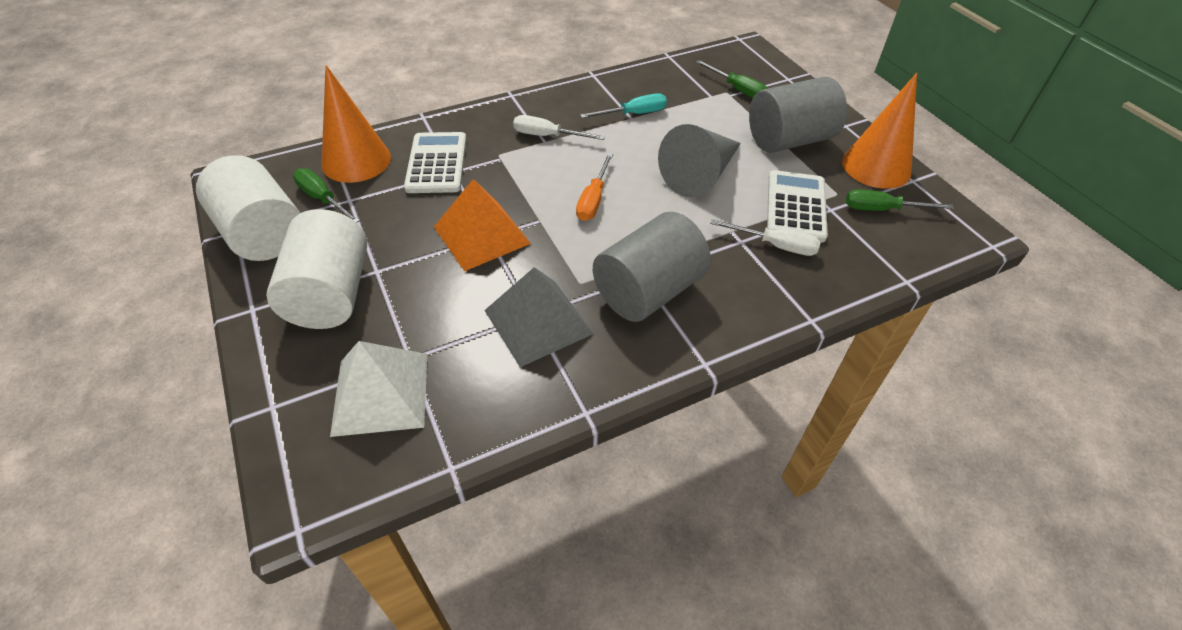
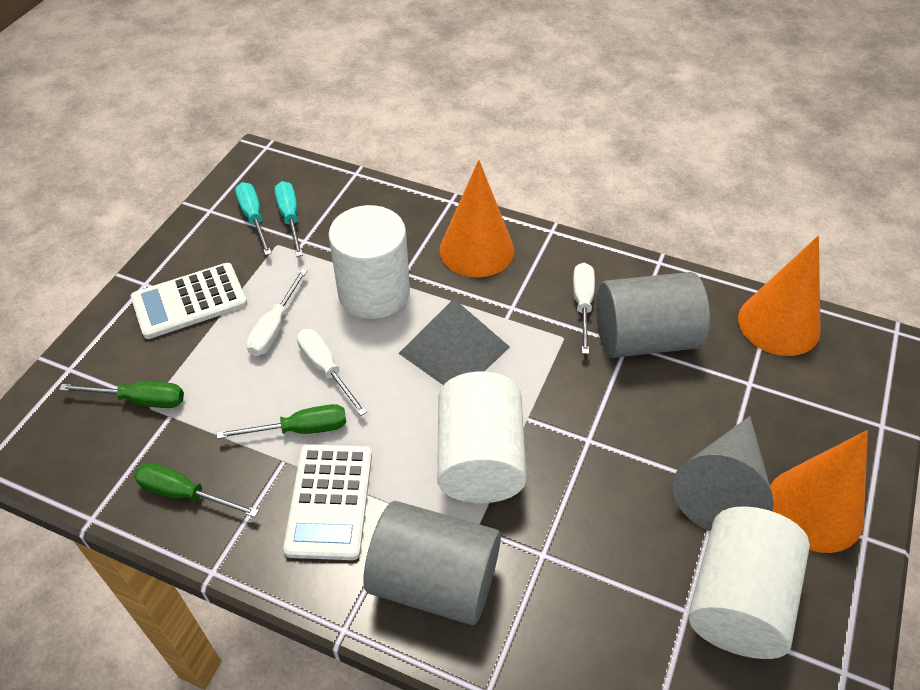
orange cone: 2 -> 3
orange pyramid: 1 -> 0
orange screwdriver: 1 -> 0
turquoise screwdriver: 1 -> 2
white cylinder: 2 -> 3
white pyramid: 1 -> 0
white screwdriver: 2 -> 3

